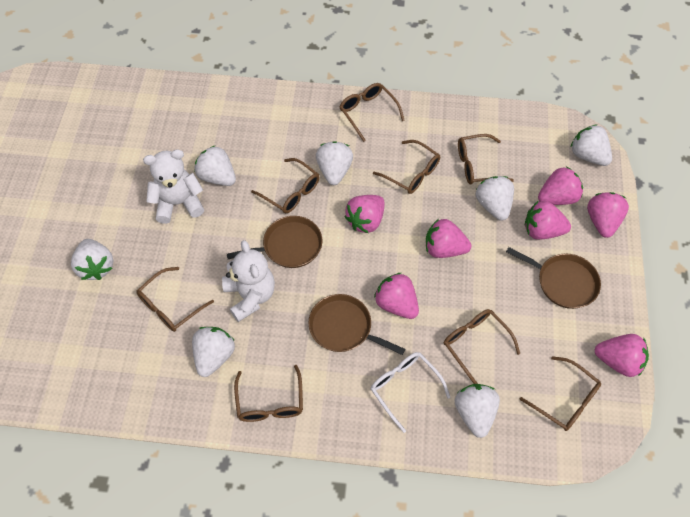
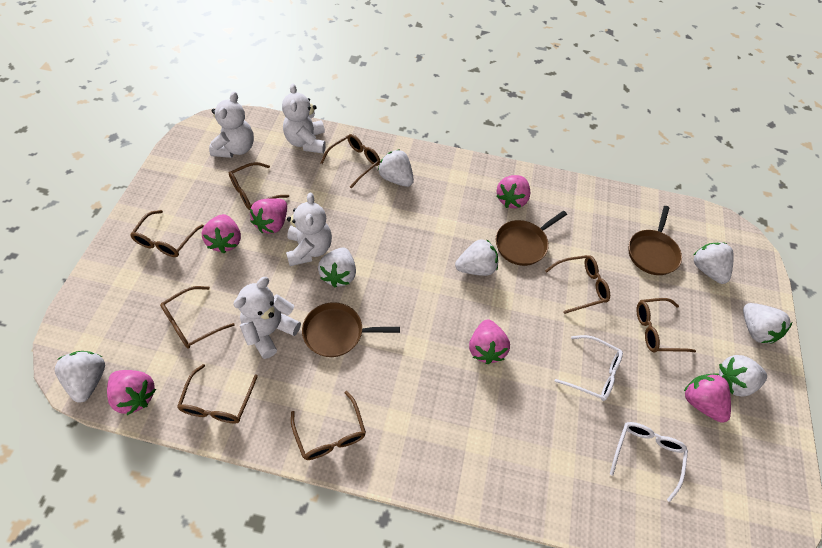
pink strawberry: 7 -> 6
white glasses: 1 -> 2
white teddy bear: 2 -> 4

